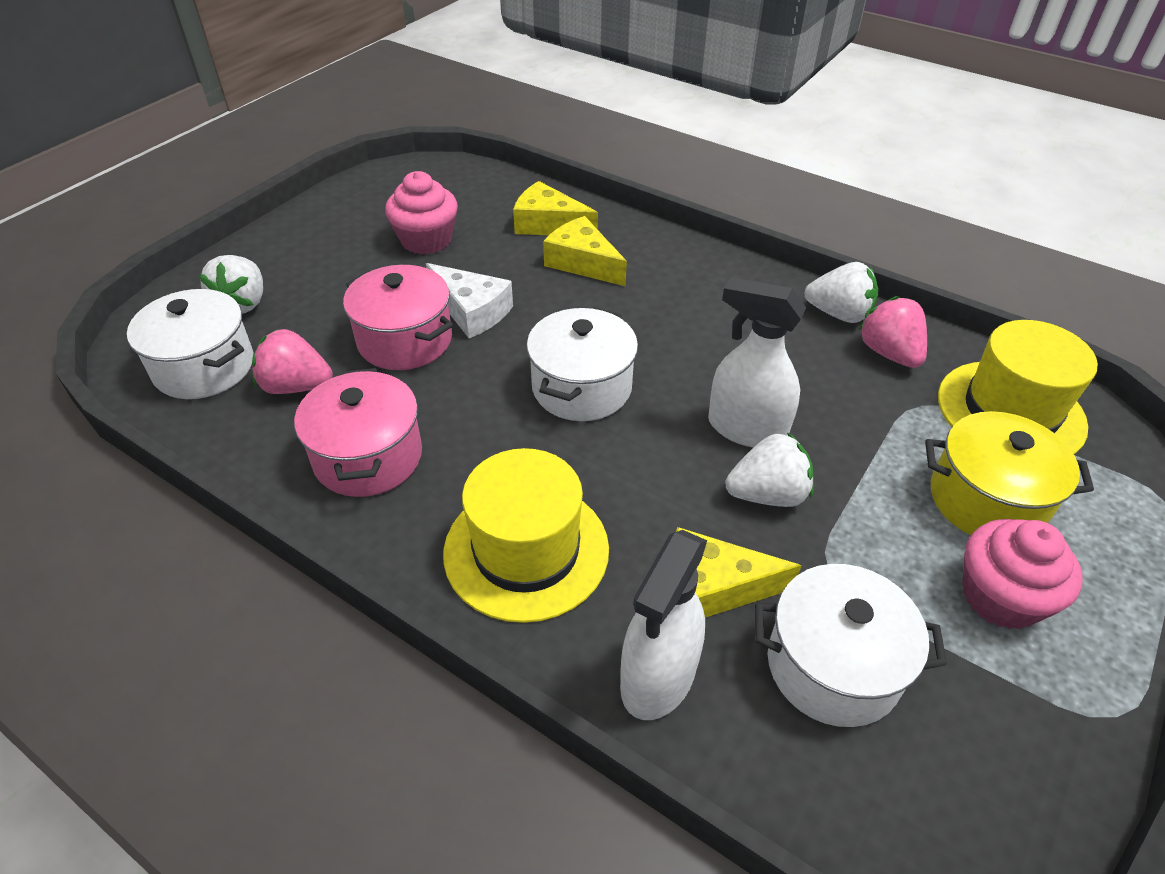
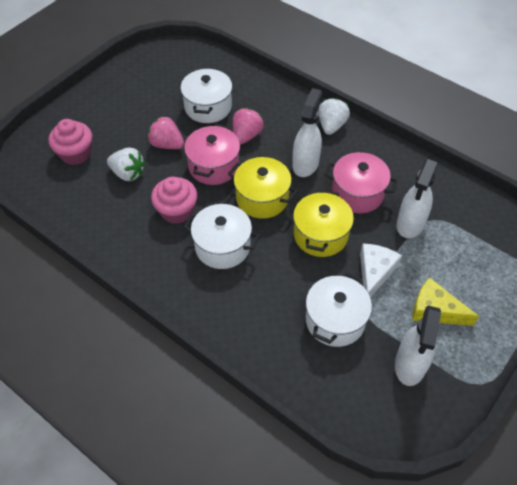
white spray bottle: 2 -> 3
white strawberry: 3 -> 2
yellow cheese: 3 -> 1
yellow hat: 2 -> 0
yellow pot: 1 -> 2

